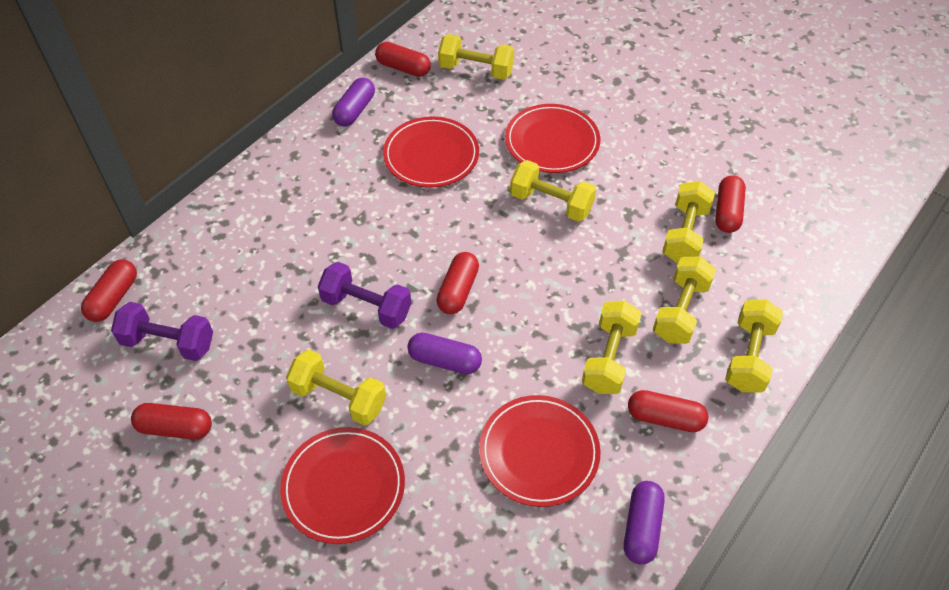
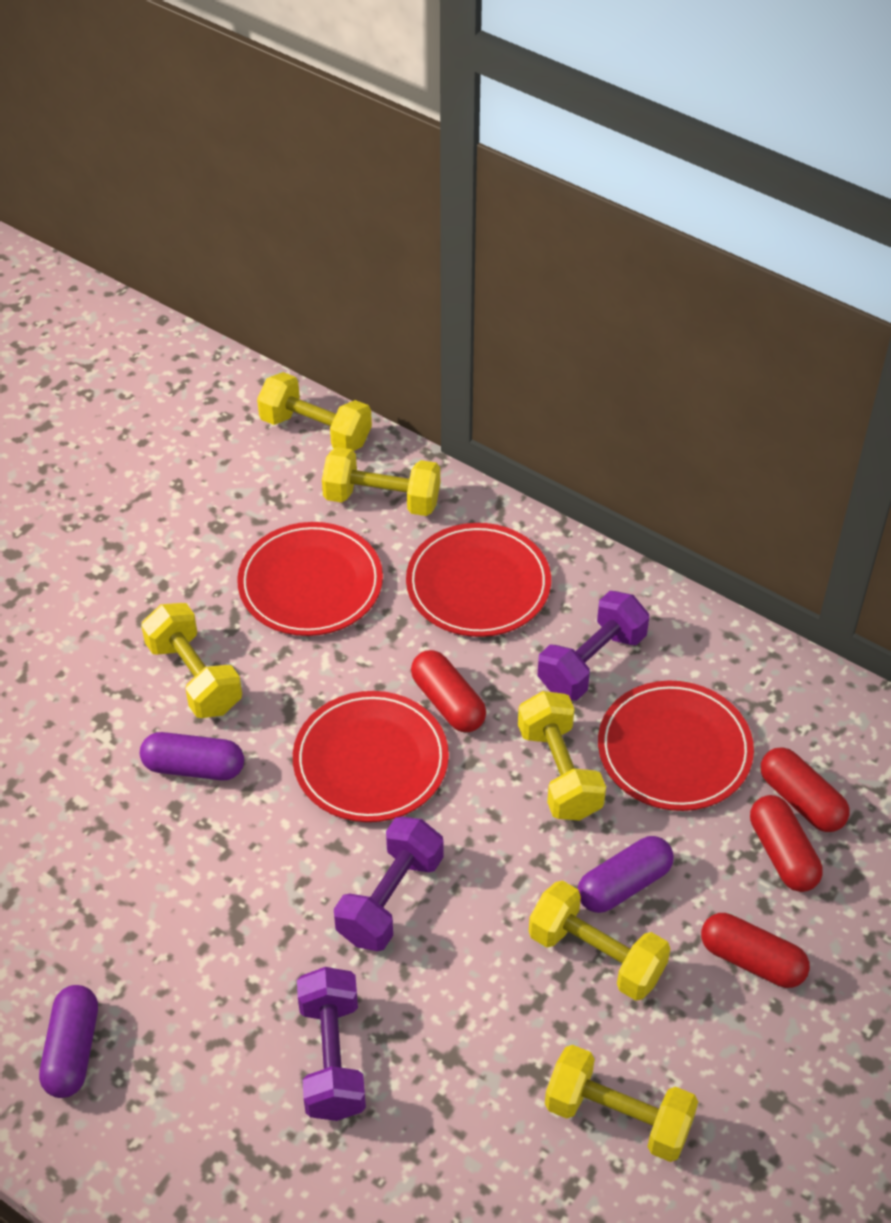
purple dumbbell: 2 -> 3
red capsule: 6 -> 4
yellow dumbbell: 7 -> 6

